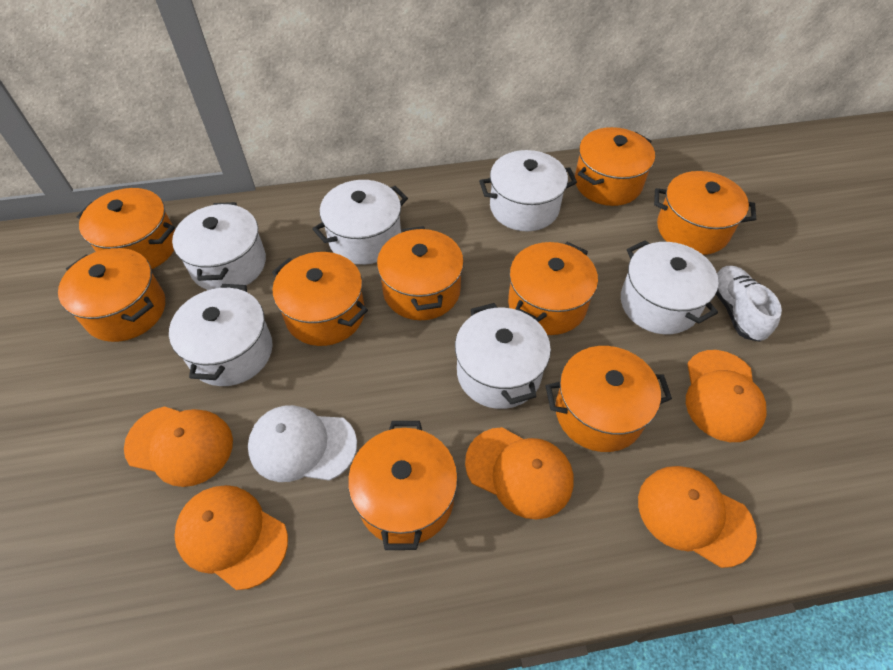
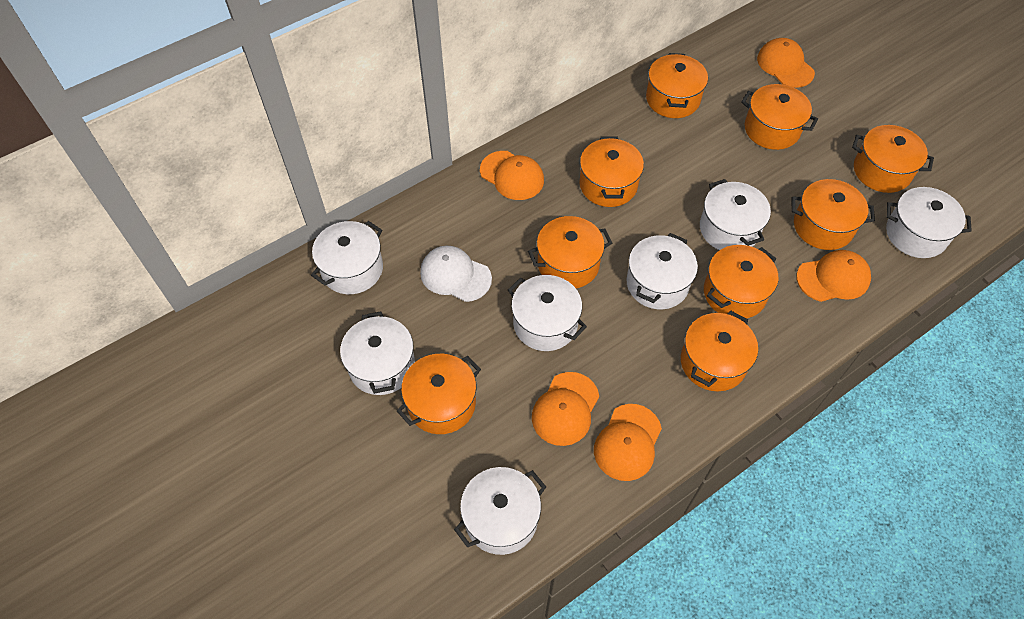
white pot: 6 -> 7
white shoe: 1 -> 0

